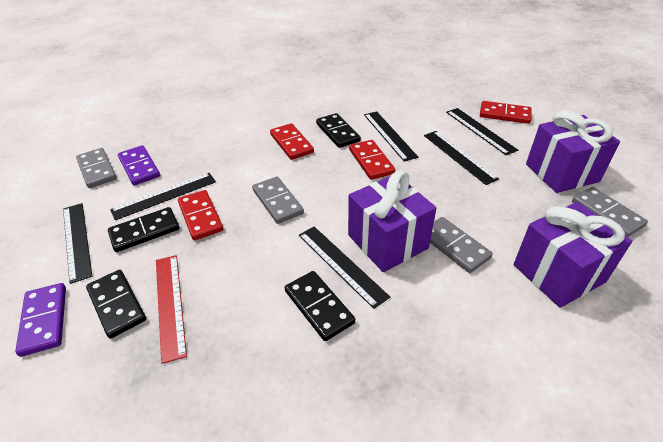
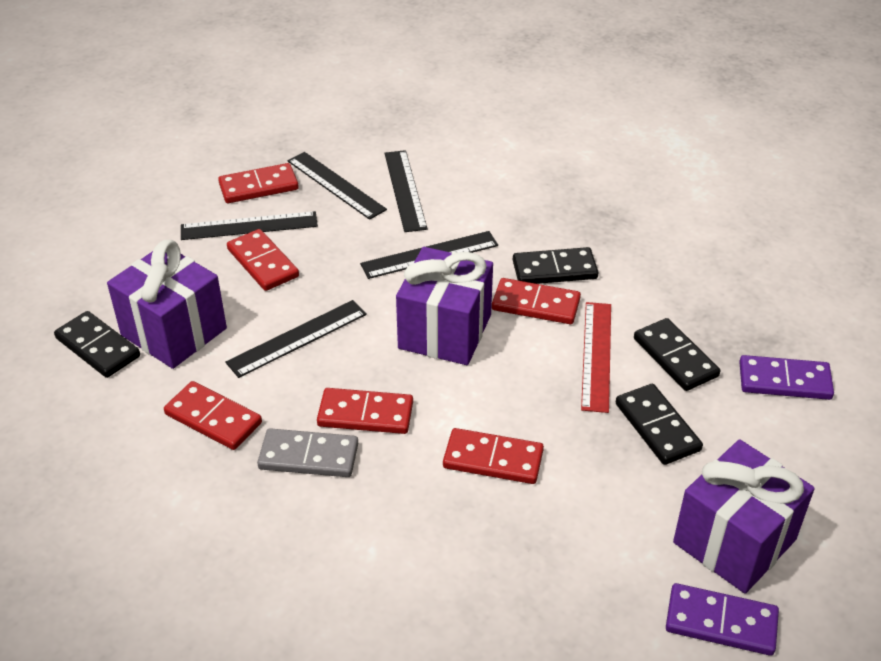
black ruler: 6 -> 5
grey domino: 4 -> 1
red domino: 4 -> 6

